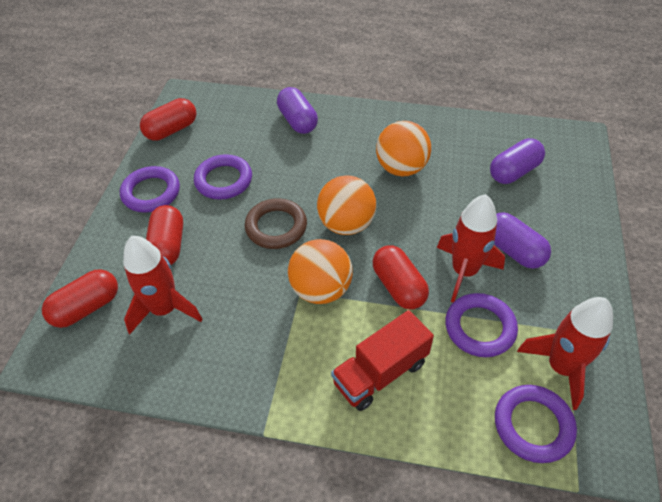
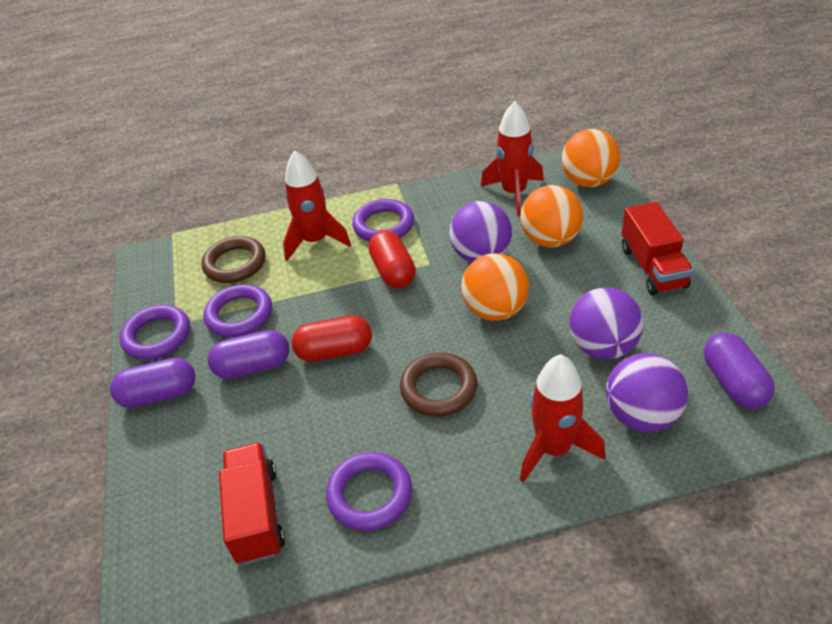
brown ring: 1 -> 2
purple ball: 0 -> 3
red capsule: 4 -> 2
red truck: 1 -> 2

